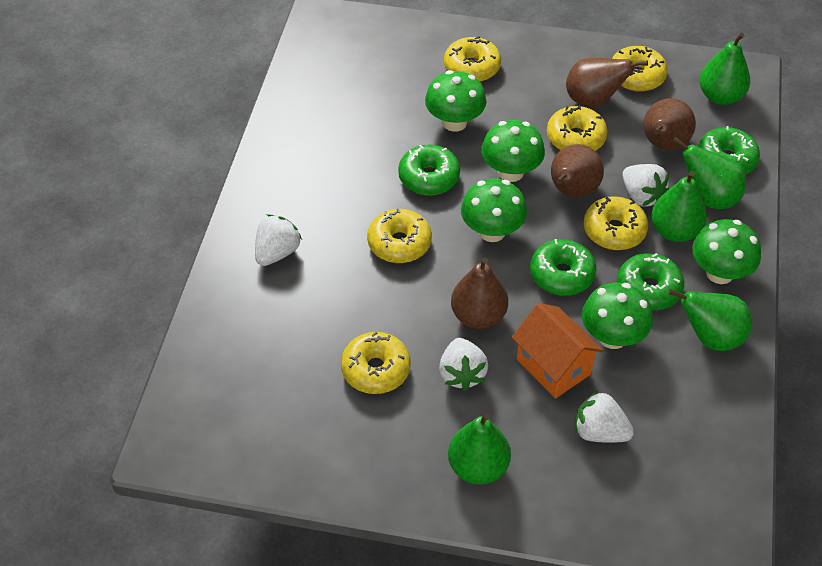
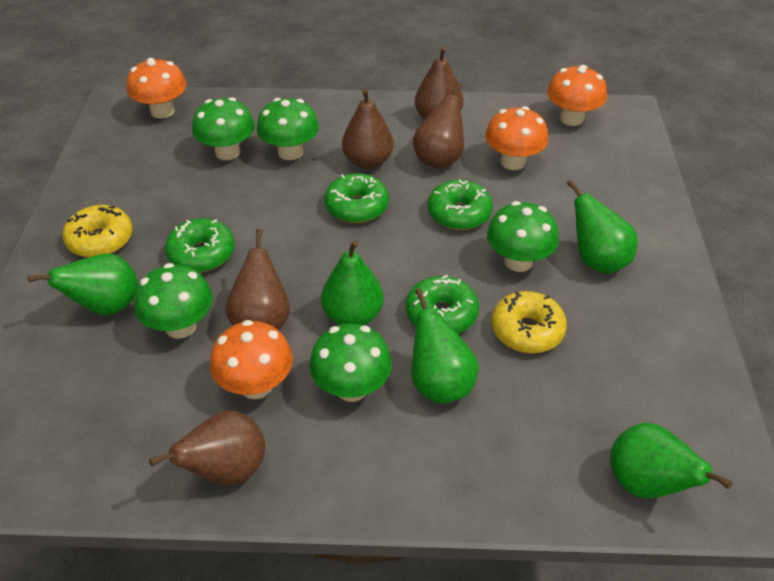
brown pear: 4 -> 5
orange house: 1 -> 0
orange mushroom: 0 -> 4
white strawberry: 4 -> 0
yellow donut: 6 -> 2

